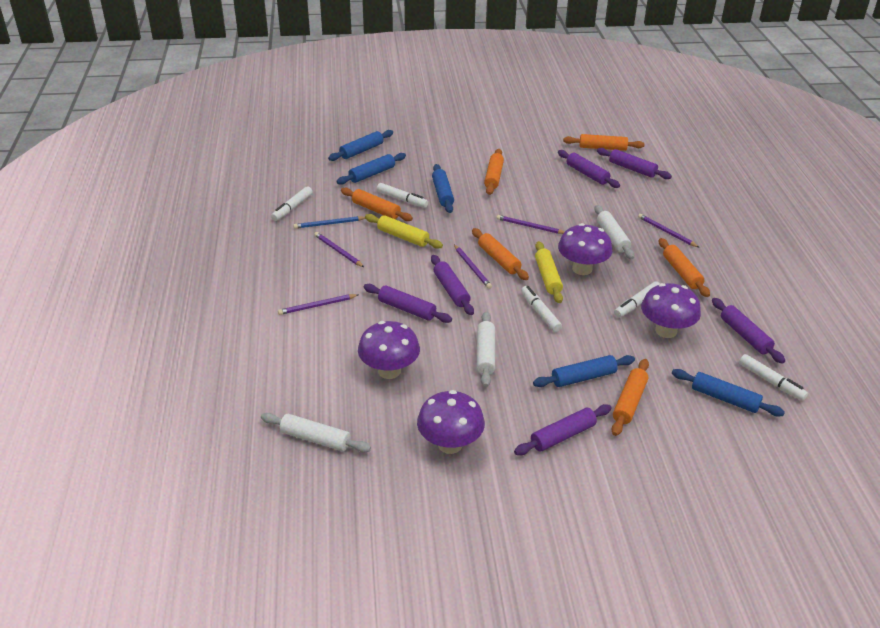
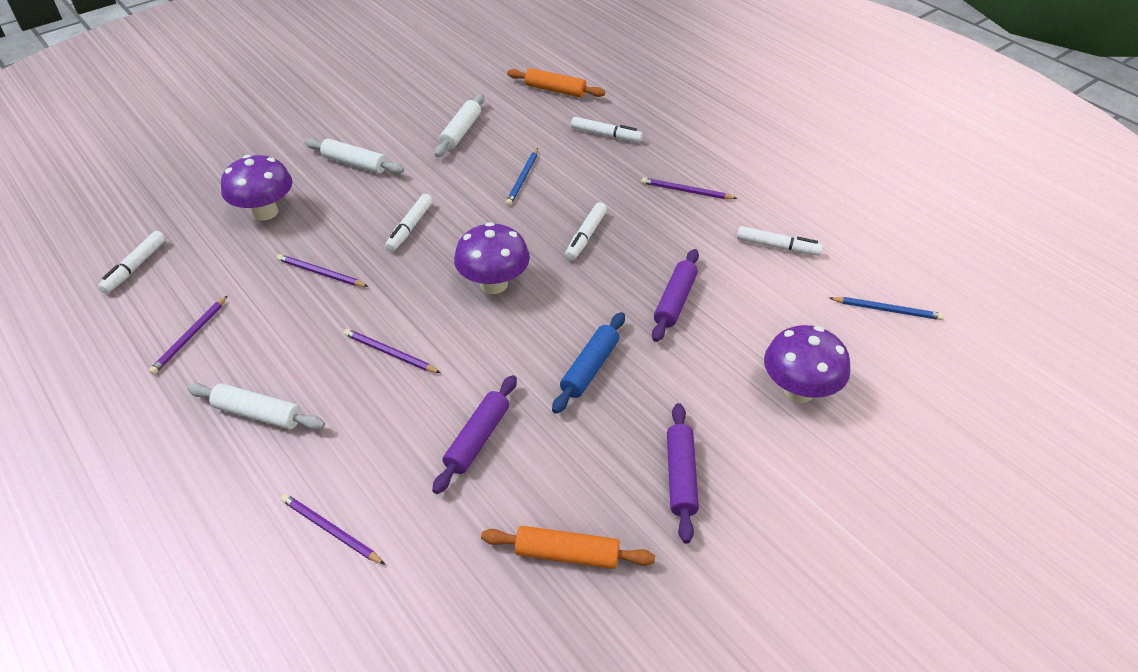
blue pencil: 1 -> 2
blue rolling pin: 5 -> 1
orange rolling pin: 6 -> 2
purple mushroom: 4 -> 3
purple rolling pin: 6 -> 3
yellow rolling pin: 2 -> 0

